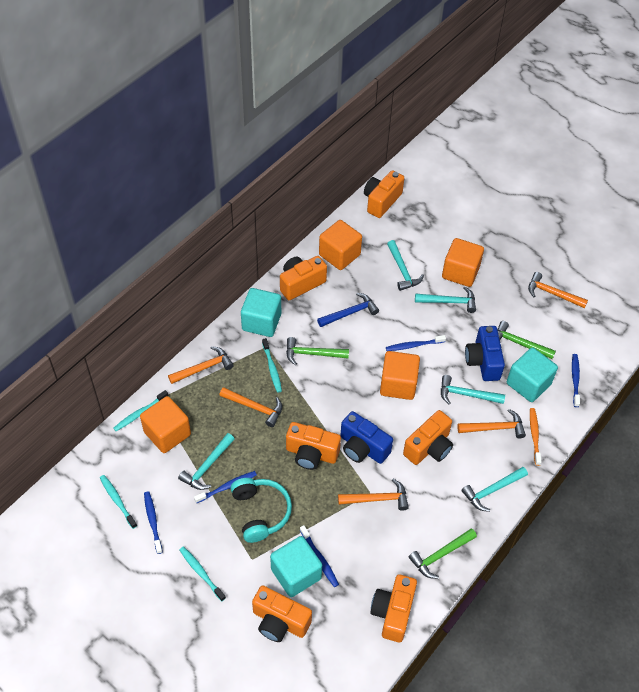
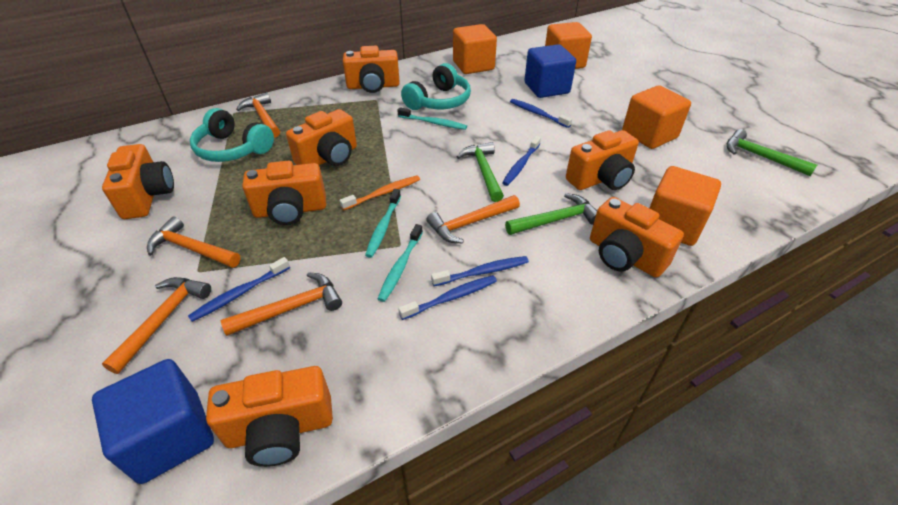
blue camera: 2 -> 0
blue cube: 0 -> 2
blue hammer: 1 -> 0
orange camera: 6 -> 7
turquoise cube: 3 -> 0
turquoise hammer: 5 -> 0
turquoise headphones: 1 -> 2
turquoise toothbrush: 4 -> 3

